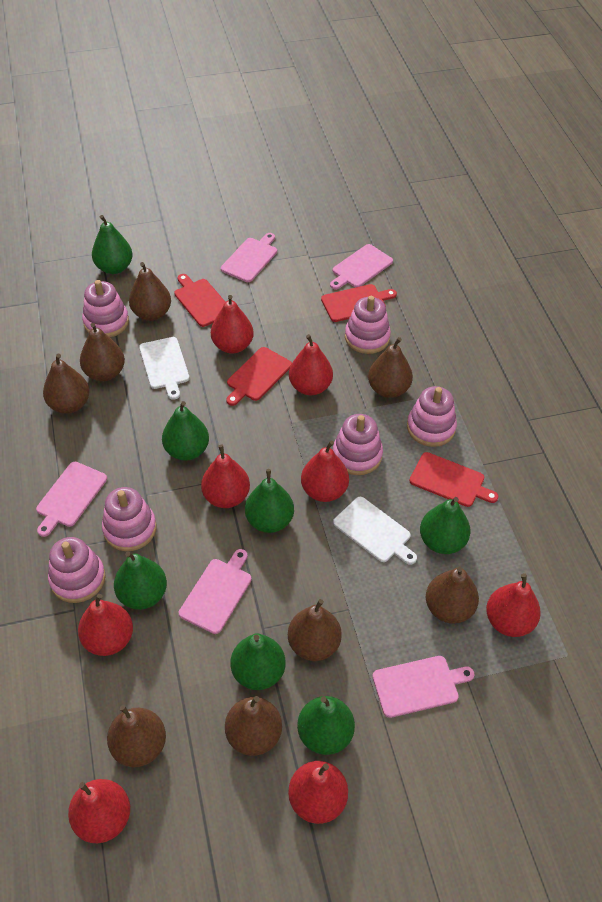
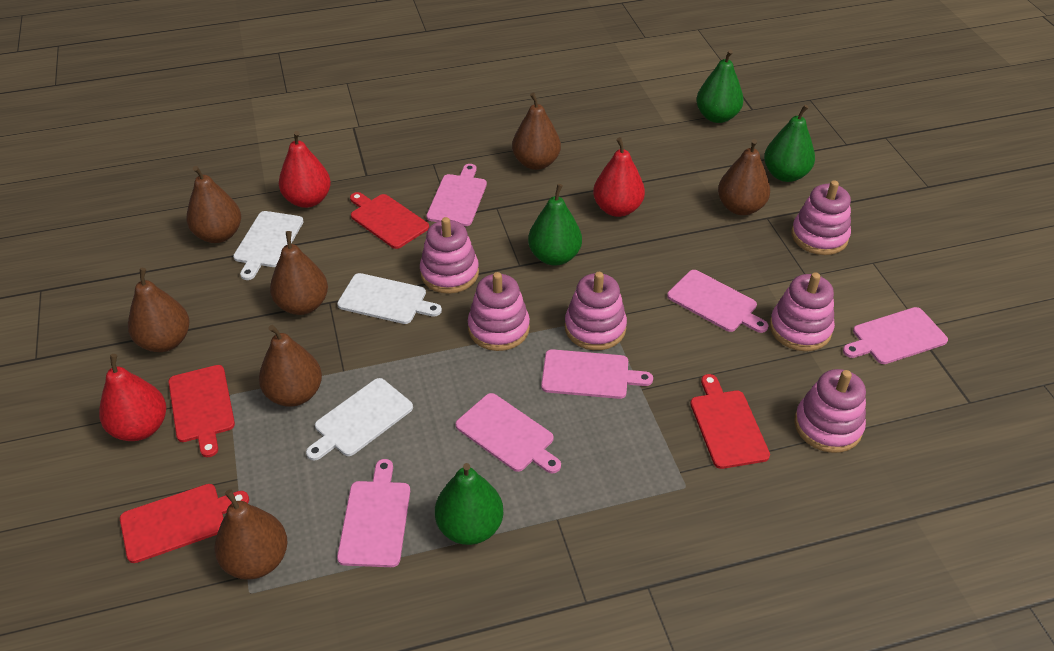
brown pear: 8 -> 7
green pear: 7 -> 4
pink cutting board: 5 -> 6
red pear: 8 -> 3
white cutting board: 2 -> 3

